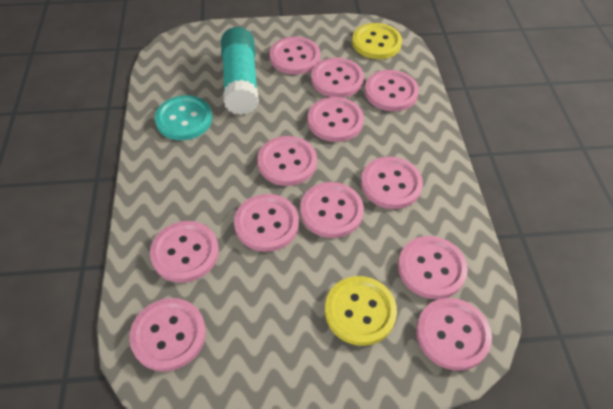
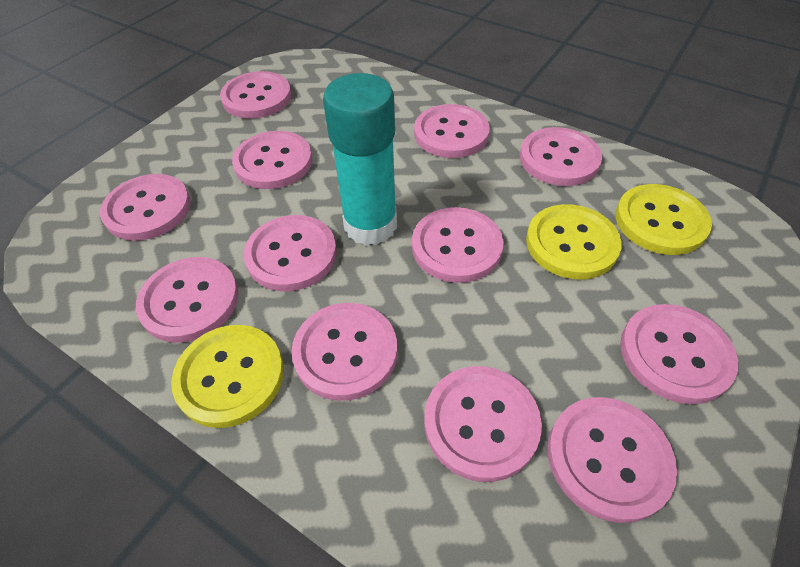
turquoise button: 1 -> 0
yellow button: 2 -> 3

